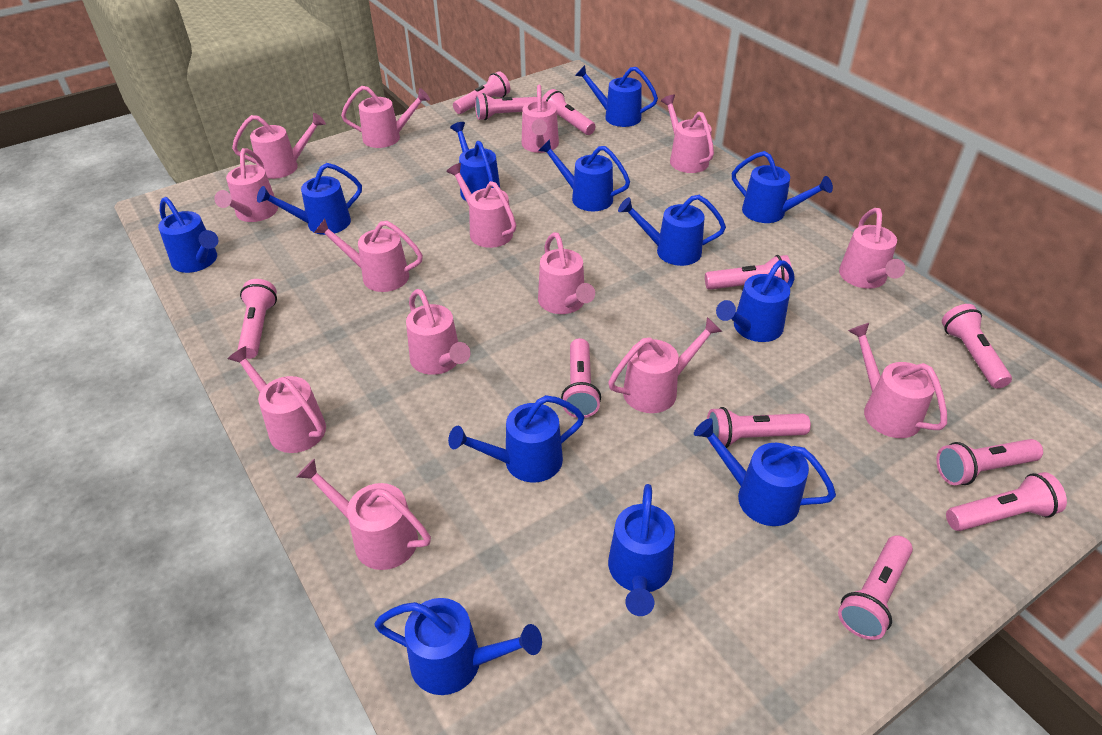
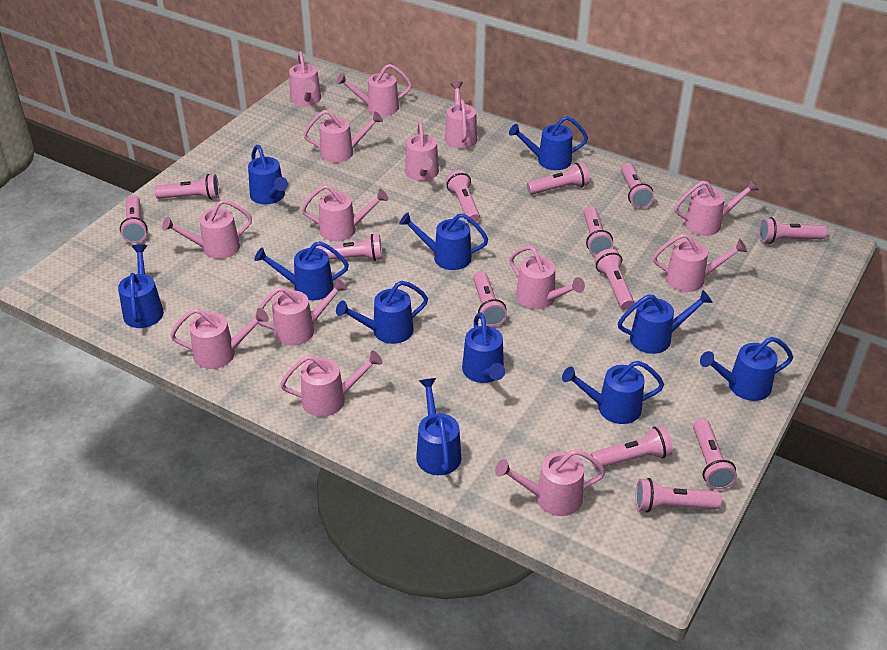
blue watering can: 12 -> 11
pink flashlight: 11 -> 13

